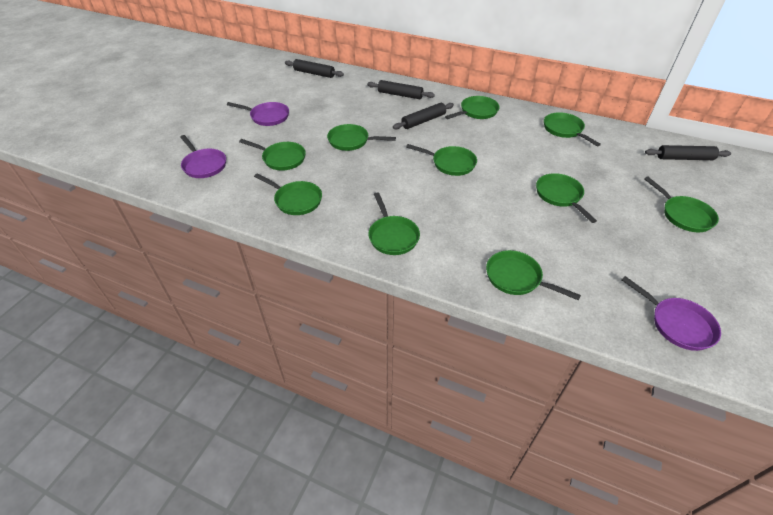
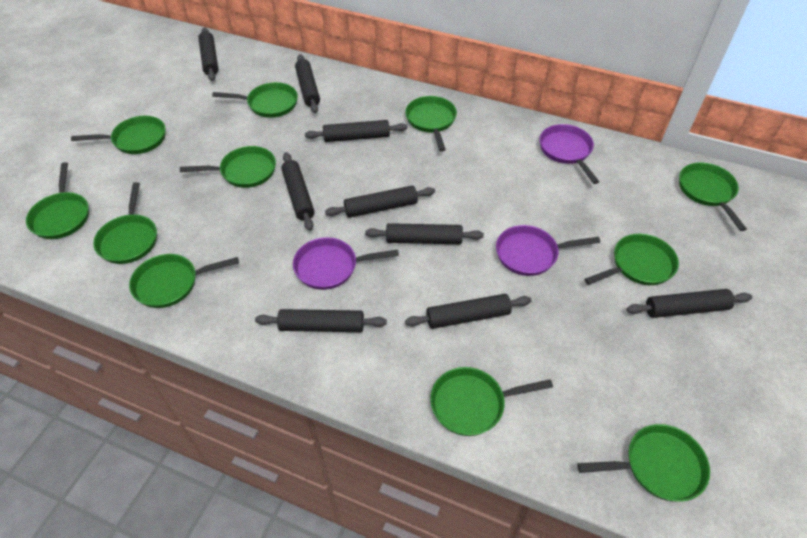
black rolling pin: 4 -> 9
green pan: 10 -> 11

